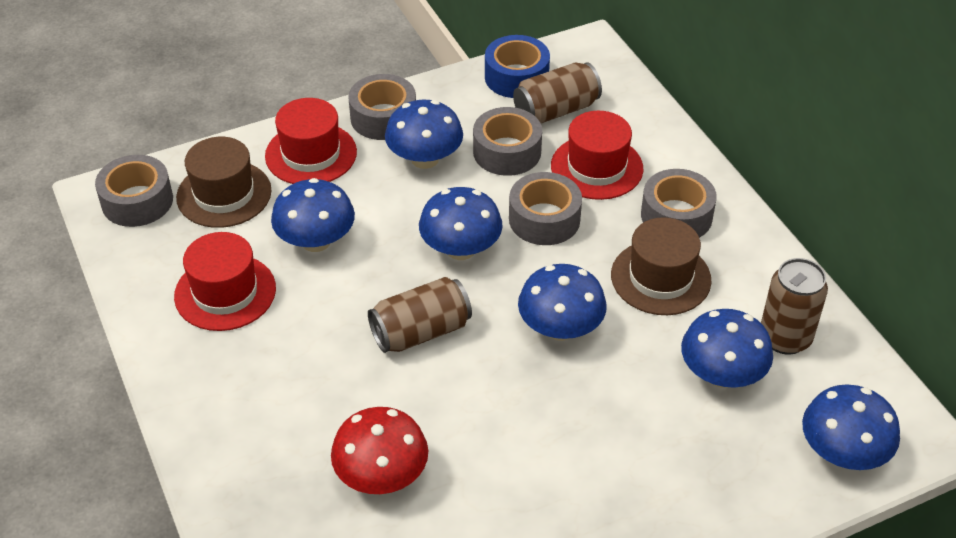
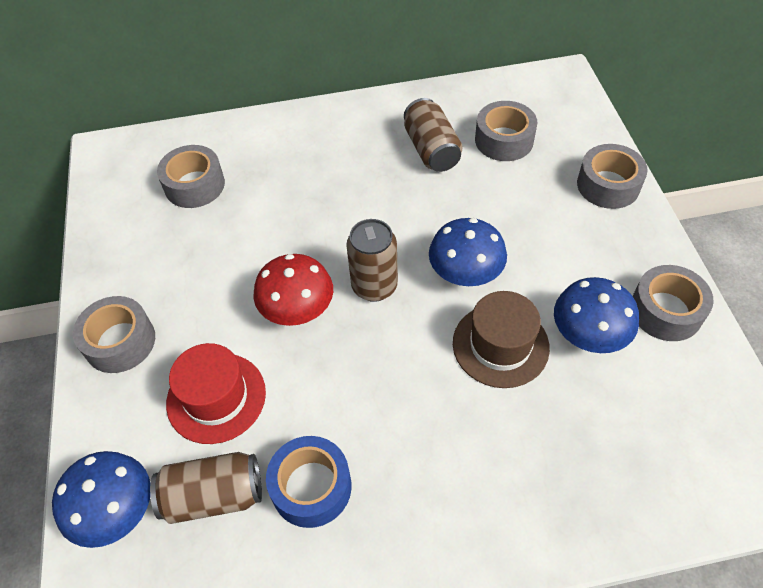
blue mushroom: 6 -> 3
brown hat: 2 -> 1
red hat: 3 -> 1

